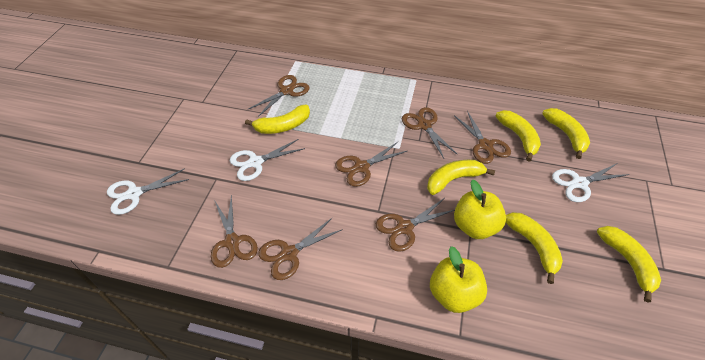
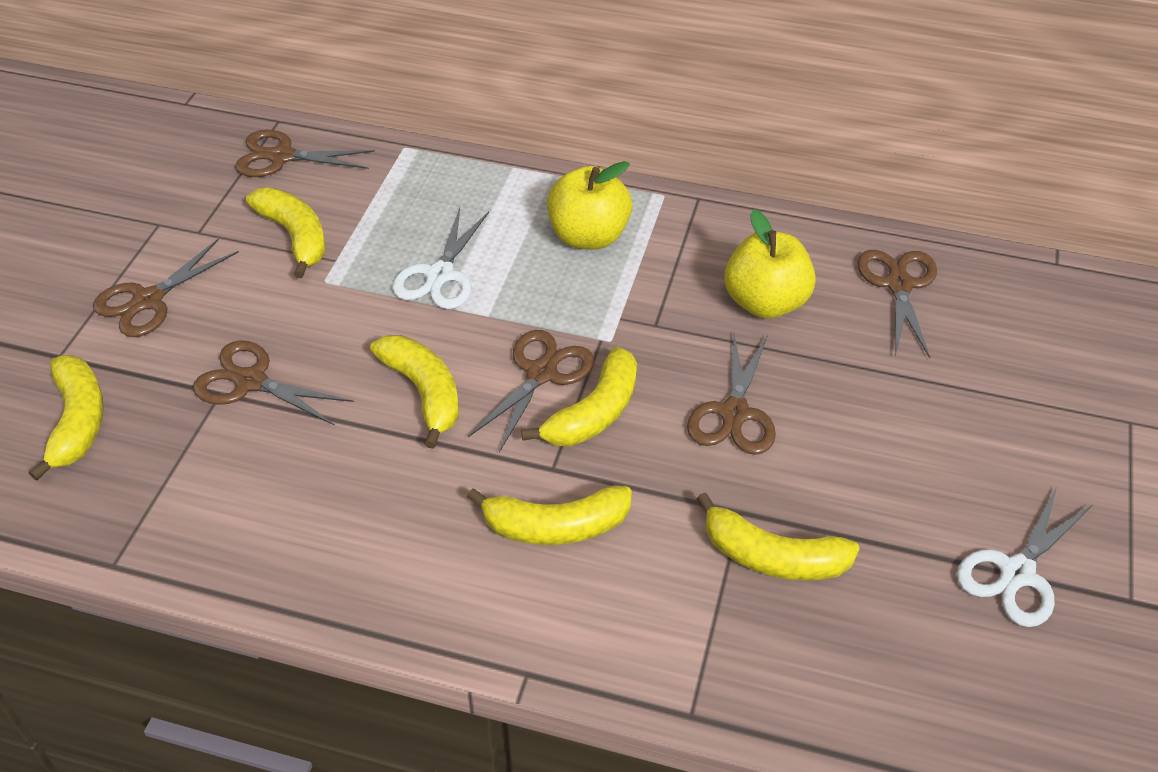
brown scissors: 7 -> 6
white scissors: 3 -> 2

